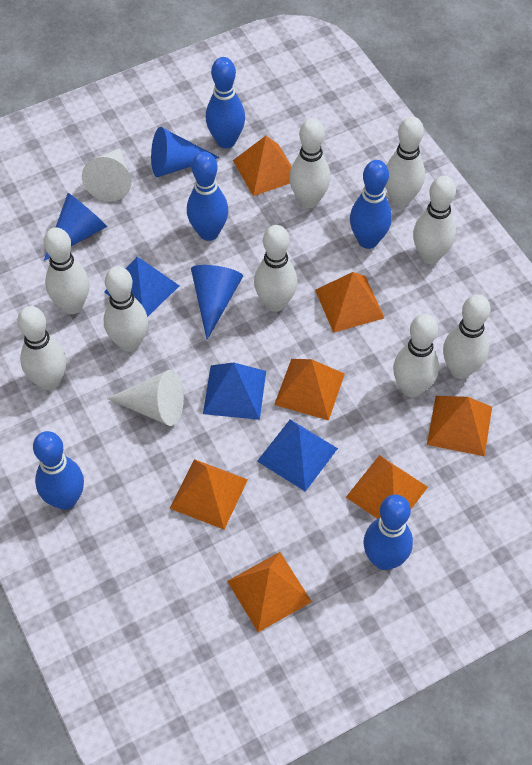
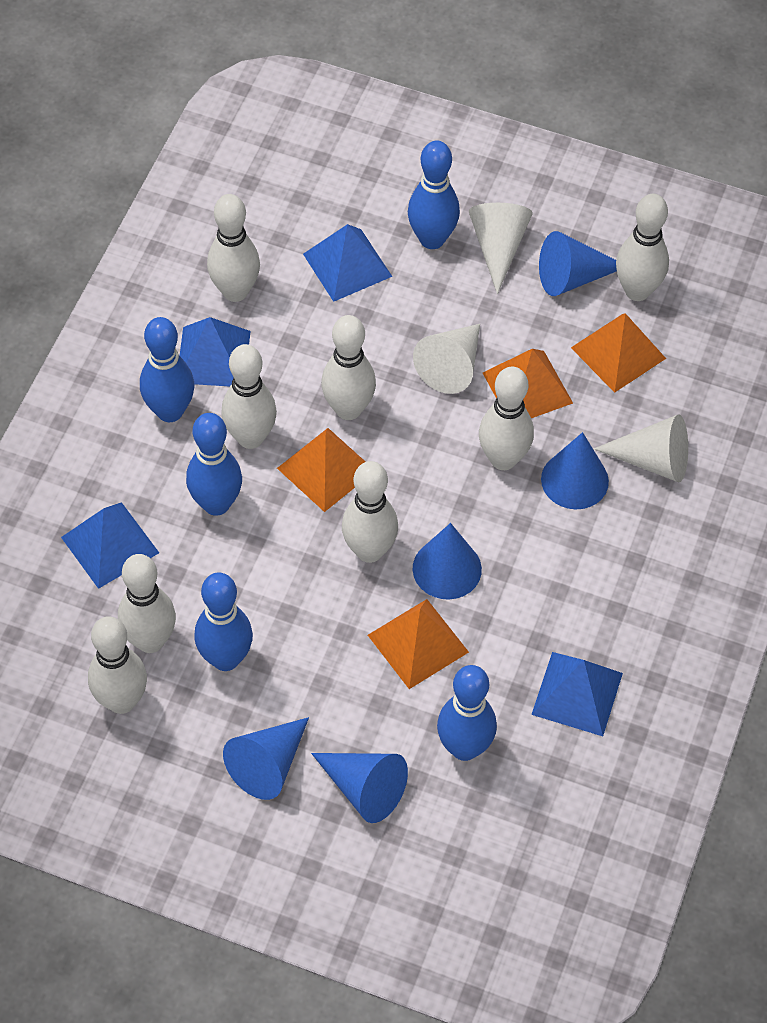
blue cone: 3 -> 5
blue pyramid: 3 -> 4
orange pyramid: 7 -> 4
white bowling pin: 9 -> 8
white cone: 2 -> 3

